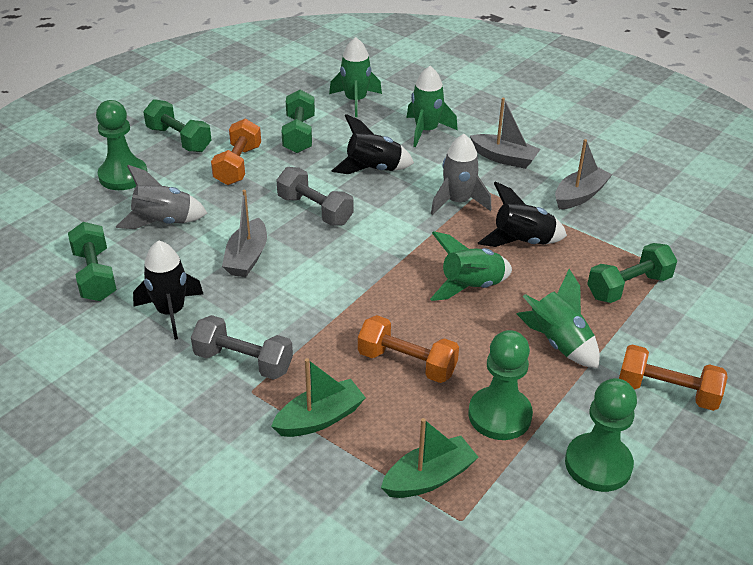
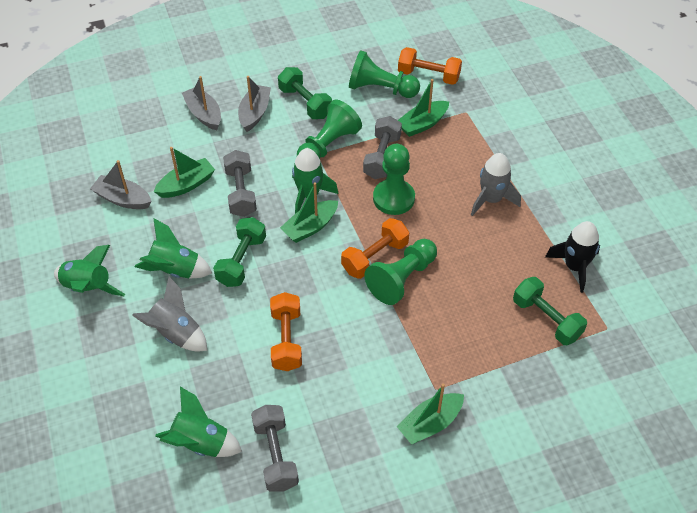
black rocket: 3 -> 1
green boat: 2 -> 4
green dumbbell: 4 -> 3
green pawn: 3 -> 4
grey dumbbell: 2 -> 3

